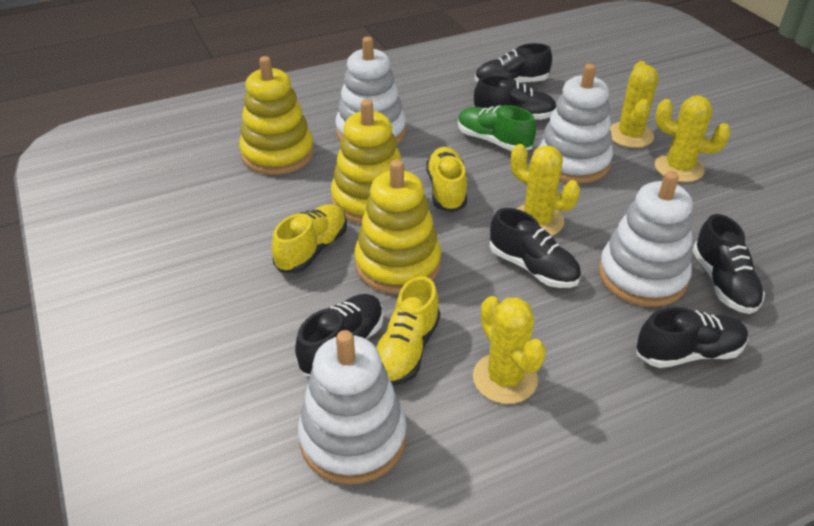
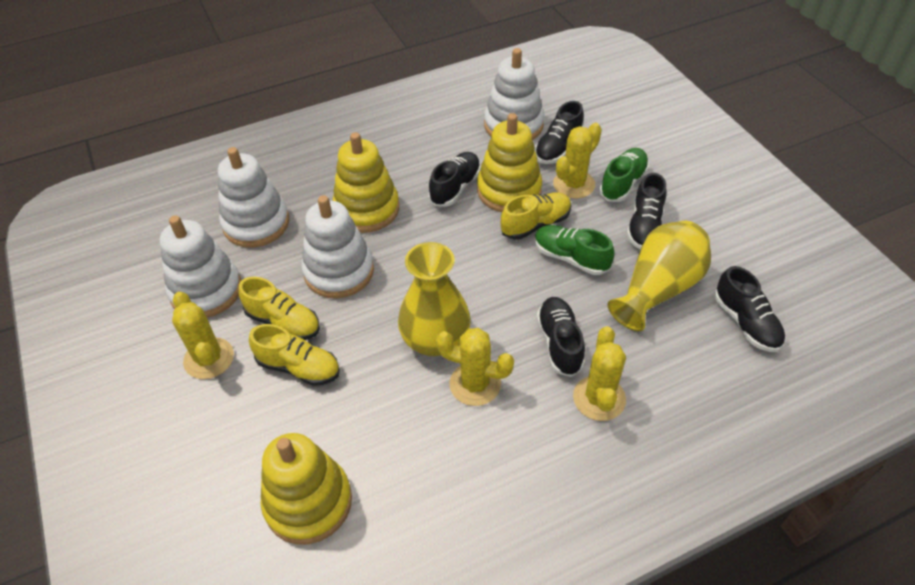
black shoe: 6 -> 5
green shoe: 1 -> 2
yellow vase: 0 -> 2

